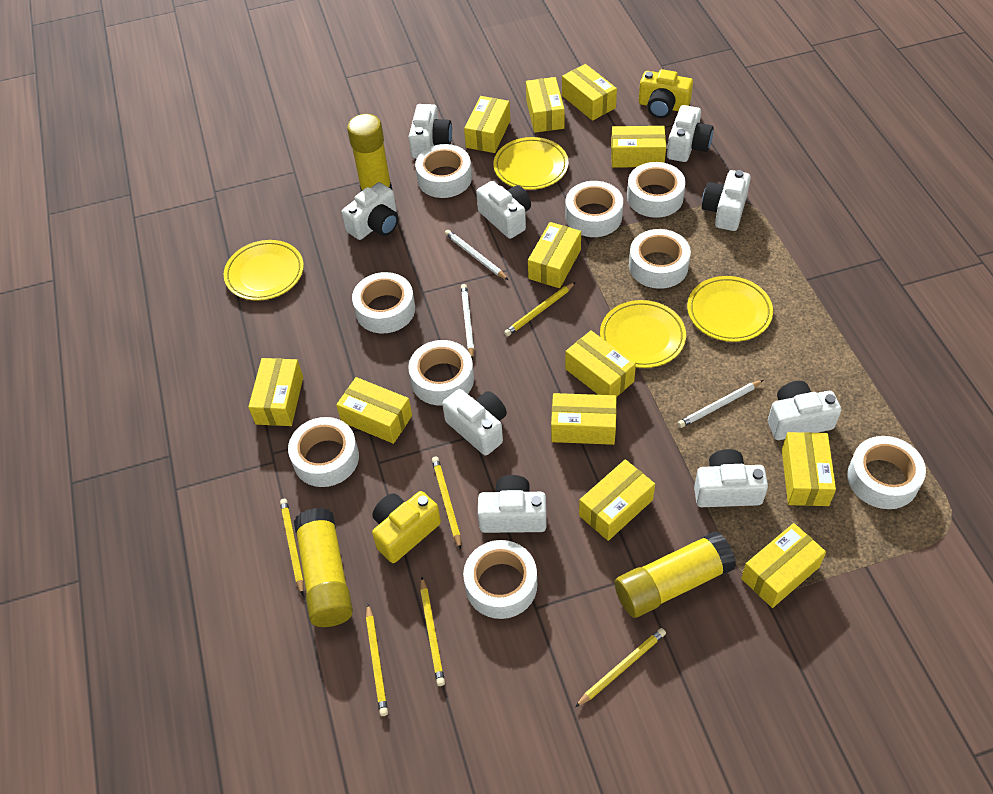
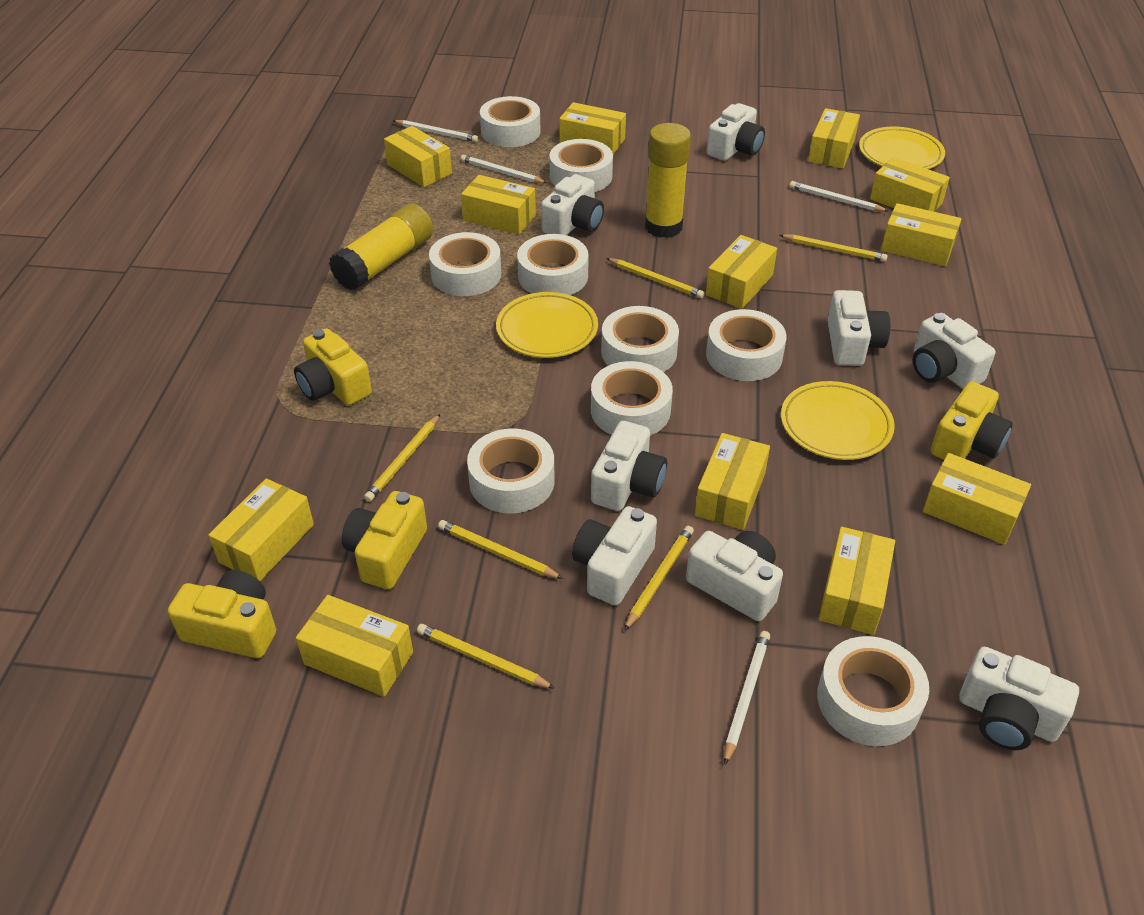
white camera: 9 -> 8
white pencil: 3 -> 4
yellow camera: 2 -> 4
yellow glue stick: 3 -> 2
yellow plate: 4 -> 3

